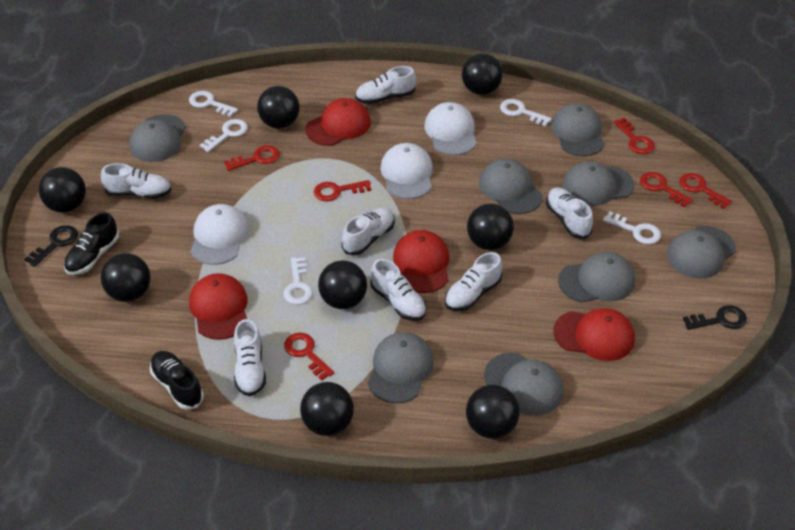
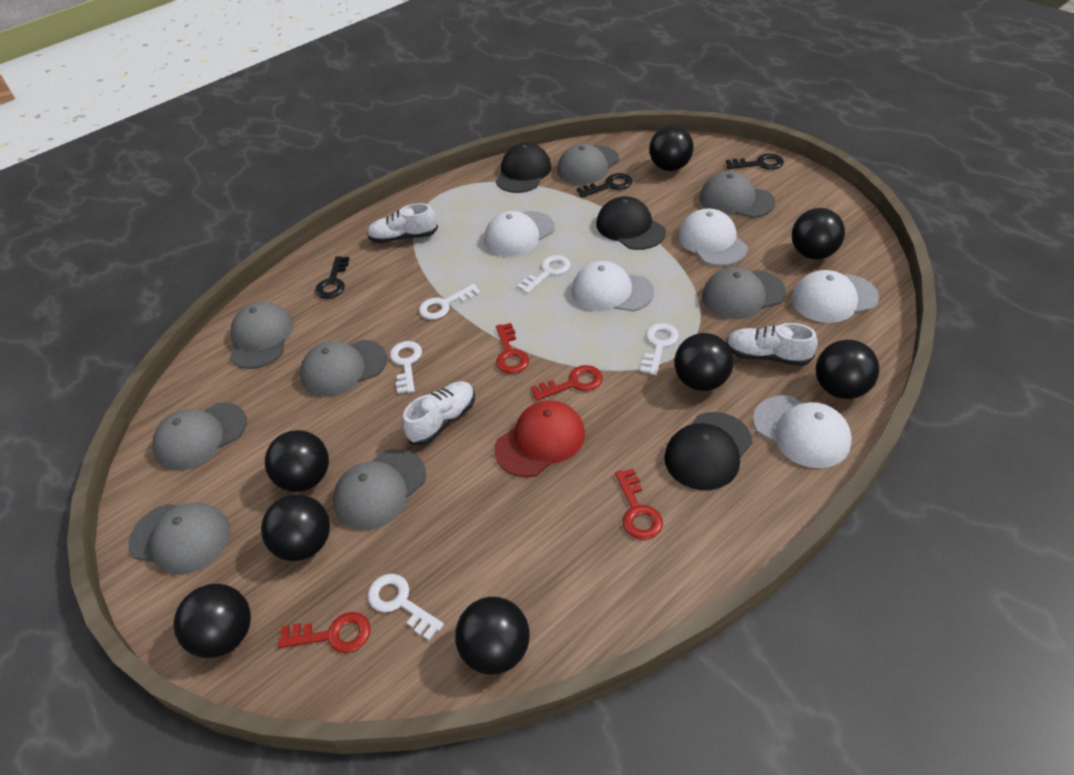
black cap: 0 -> 3
black key: 2 -> 3
black shoe: 2 -> 0
red cap: 4 -> 1
red key: 6 -> 4
white cap: 3 -> 5
white shoe: 7 -> 3

